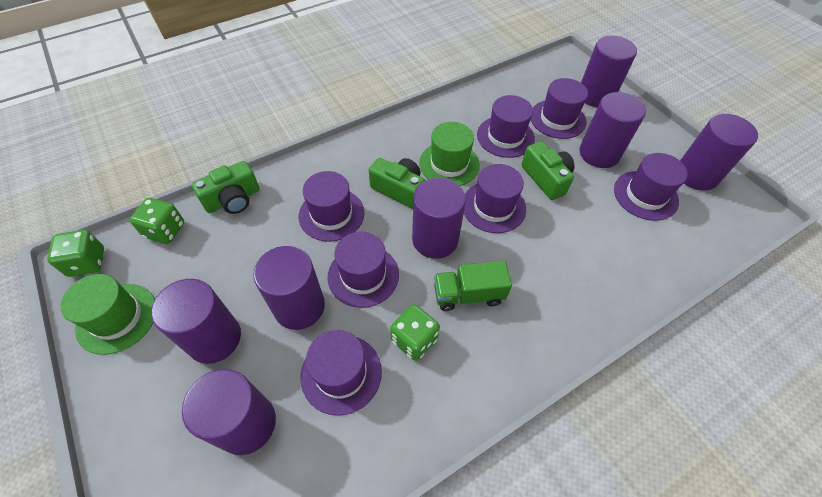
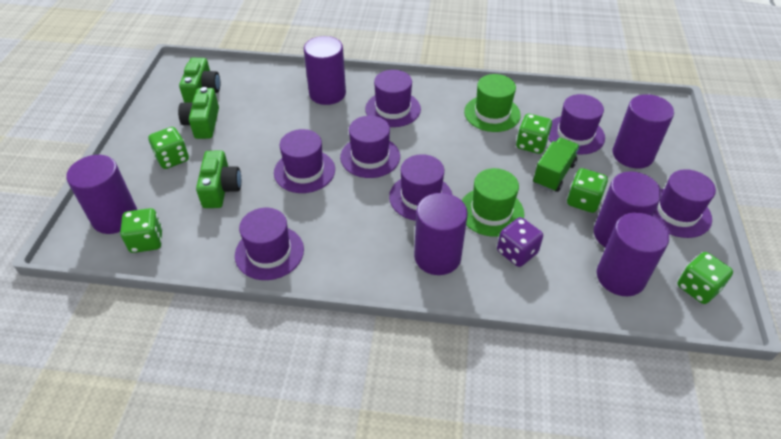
green dice: 3 -> 5
purple cylinder: 7 -> 6
purple dice: 0 -> 1

